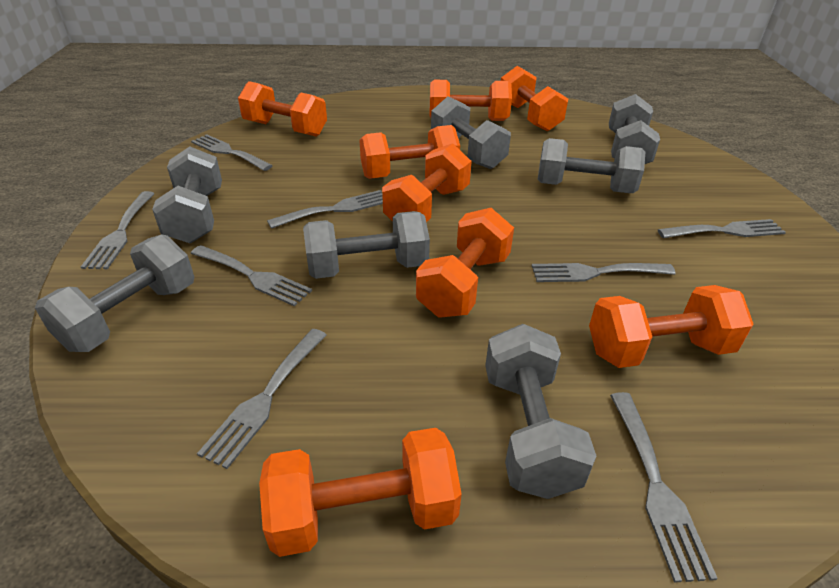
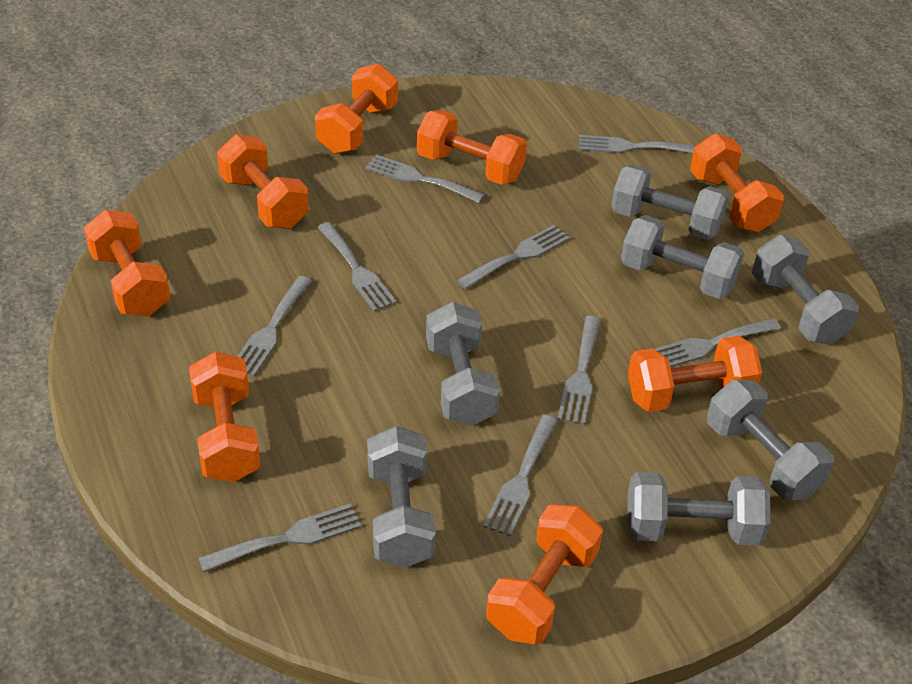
grey fork: 8 -> 9

